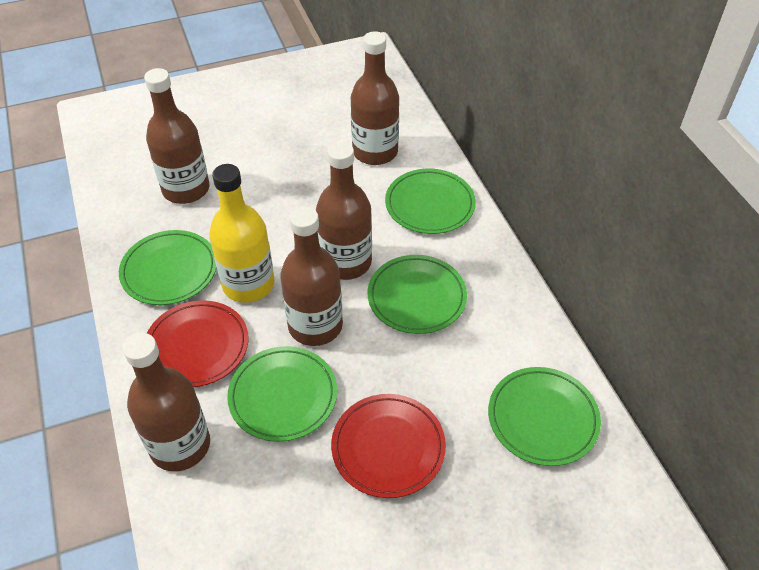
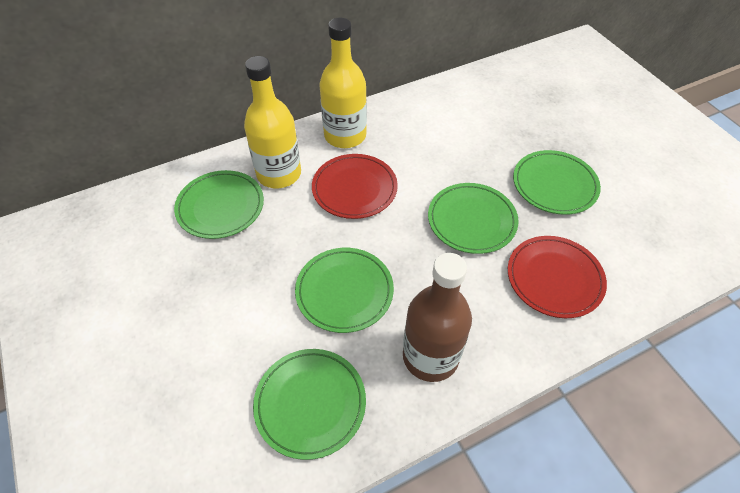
brown bottle: 5 -> 1
yellow bottle: 1 -> 2

